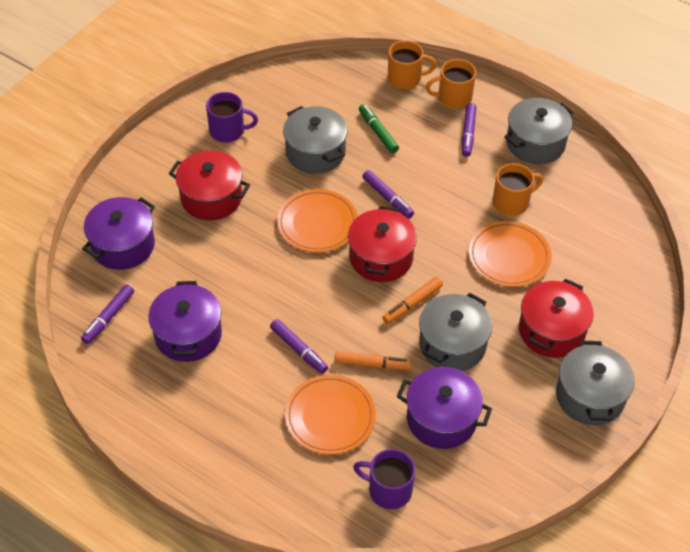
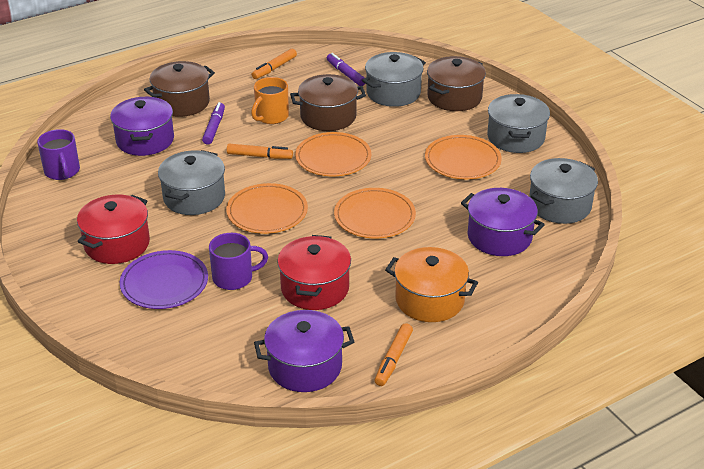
brown pot: 0 -> 3
green marker: 1 -> 0
orange marker: 2 -> 3
orange mug: 3 -> 1
orange plate: 3 -> 4
orange pot: 0 -> 1
purple marker: 4 -> 2
purple plate: 0 -> 1
red pot: 3 -> 2

